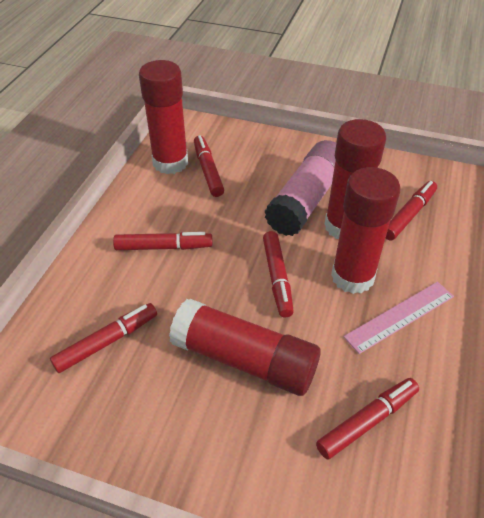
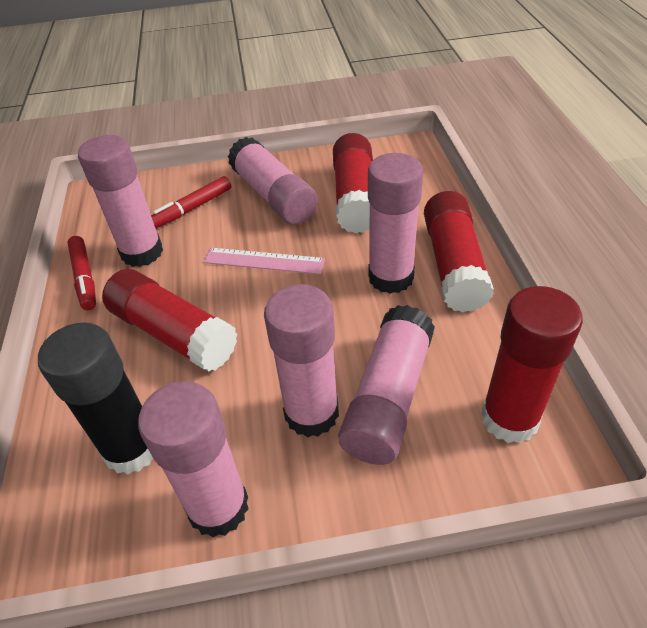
black glue stick: 0 -> 1
pink glue stick: 1 -> 6
red marker: 6 -> 2

